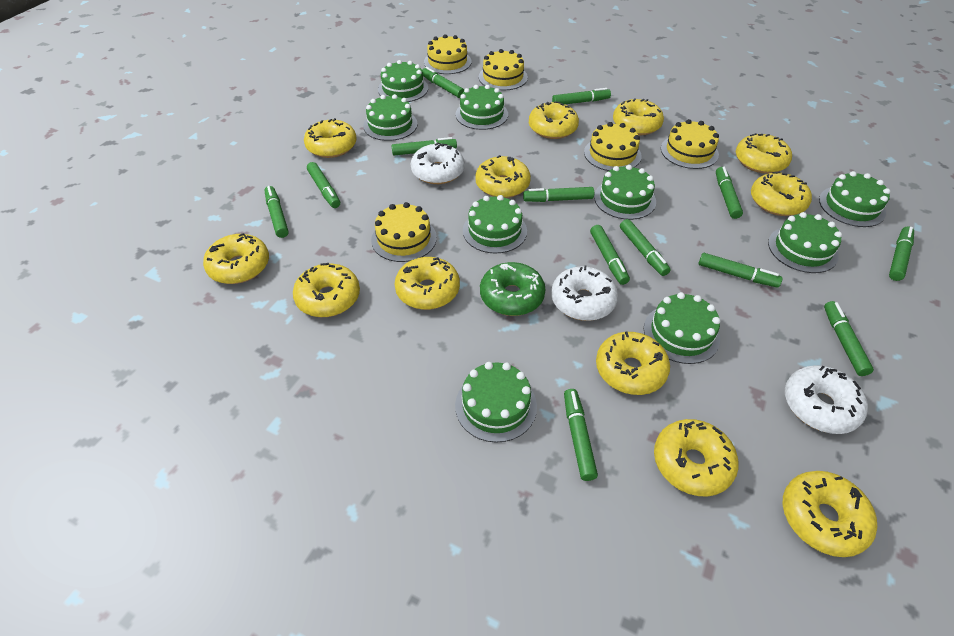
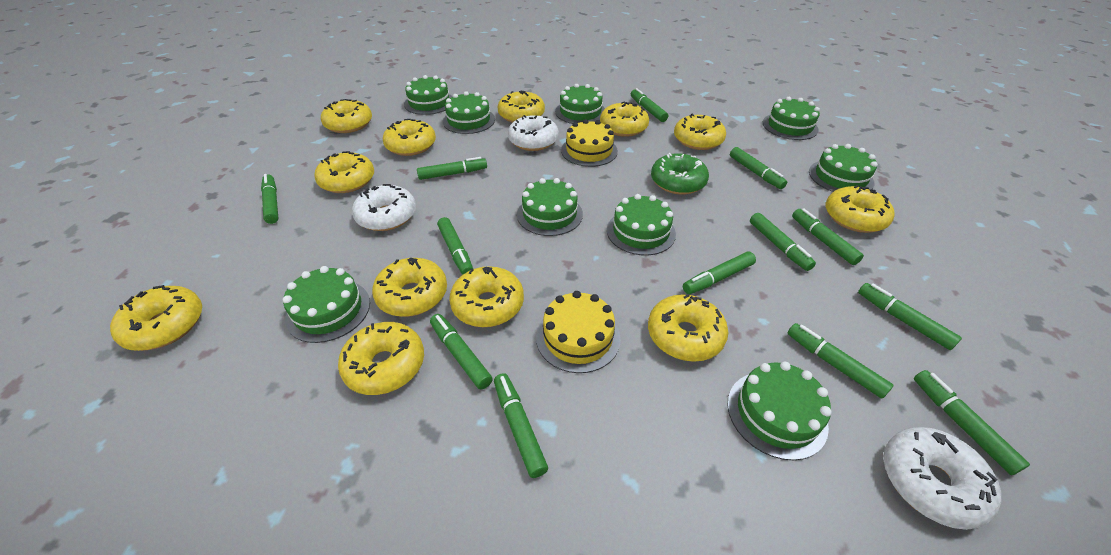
yellow cake: 5 -> 2

